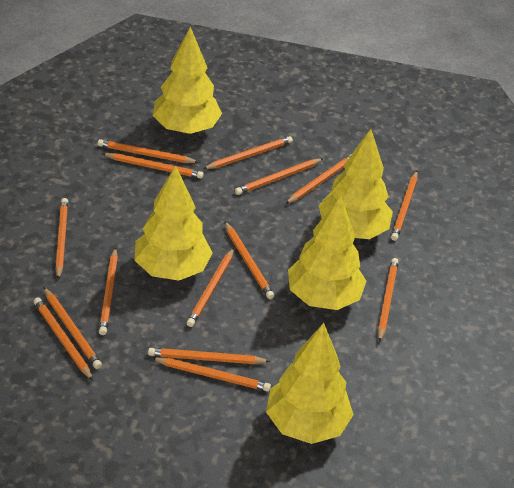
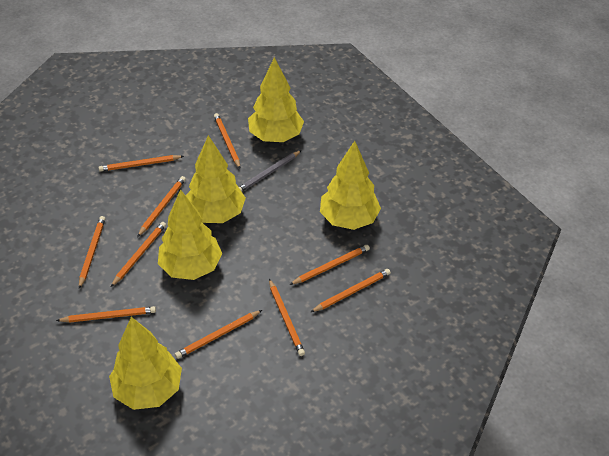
grey pencil: 0 -> 1
orange pencil: 15 -> 10

